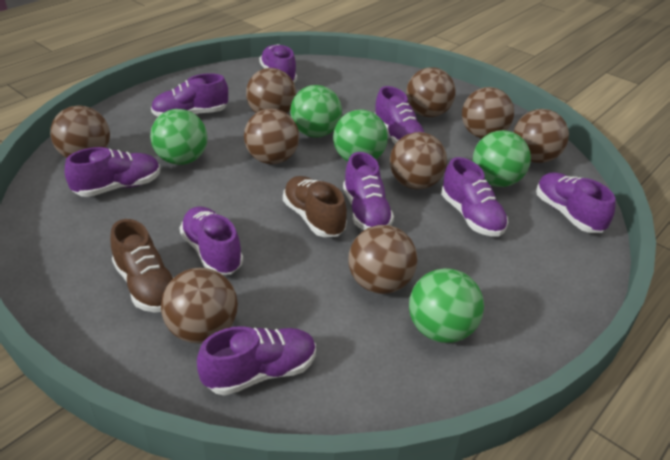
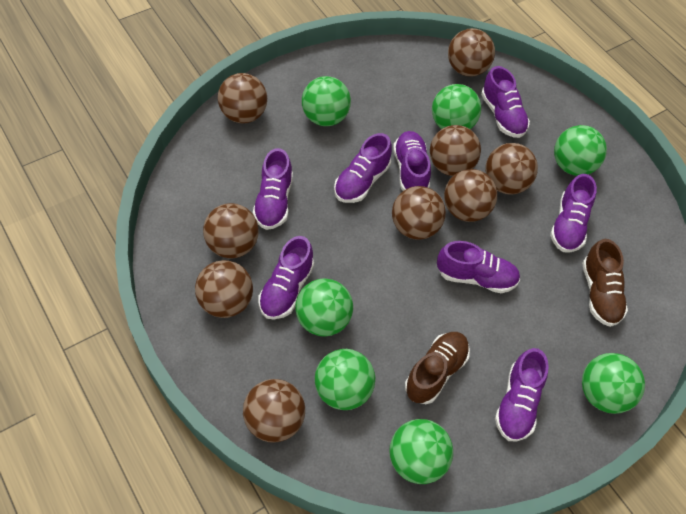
green ball: 5 -> 7
purple shoe: 9 -> 8

